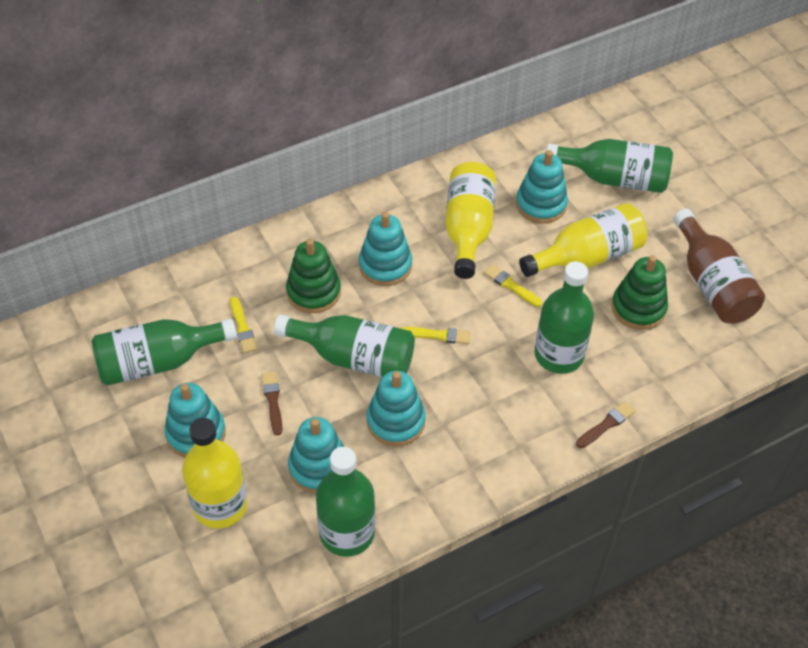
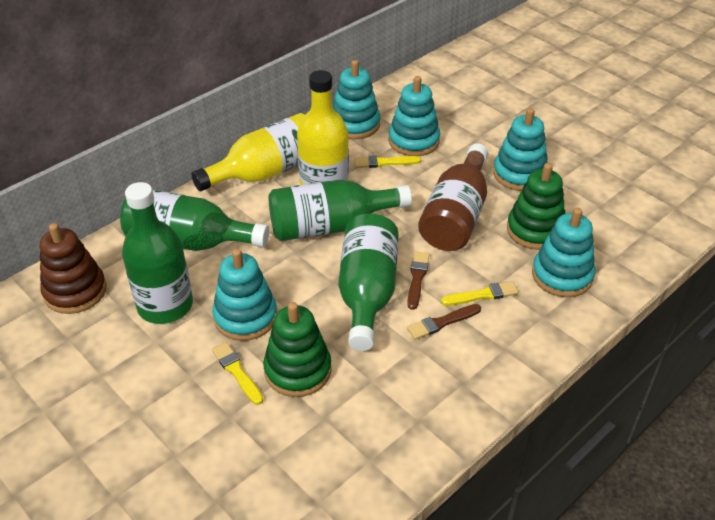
brown stacking toy: 0 -> 1
green bottle: 5 -> 4
yellow bottle: 3 -> 2

